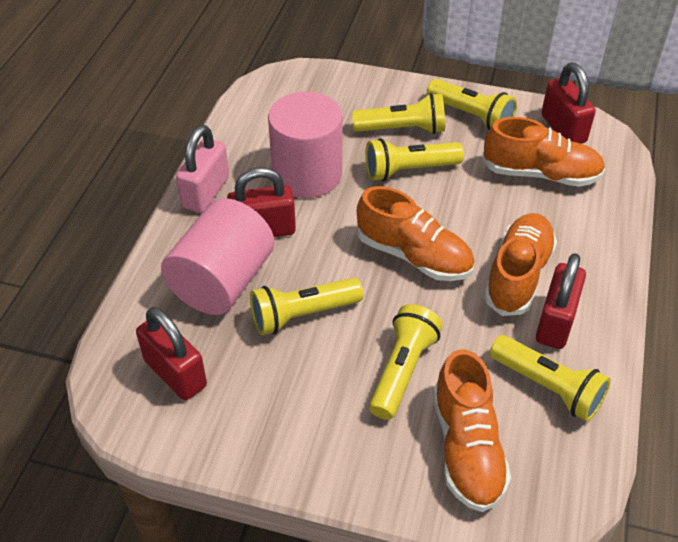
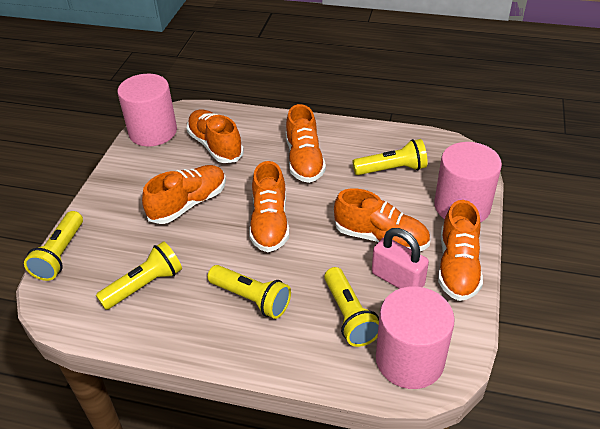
orange shoe: 4 -> 6
pink cylinder: 2 -> 3
red padlock: 4 -> 0
yellow flashlight: 6 -> 5

